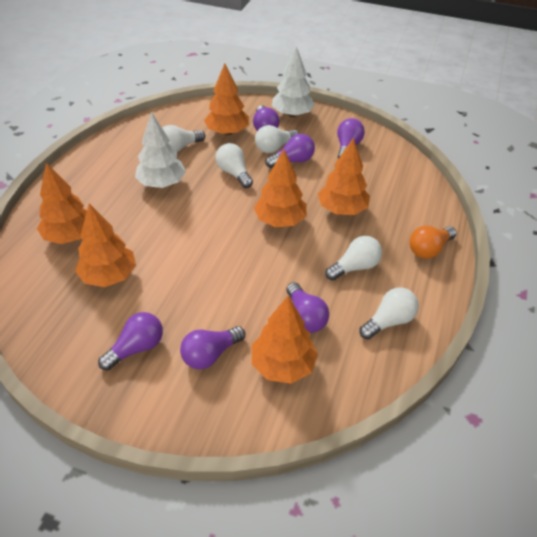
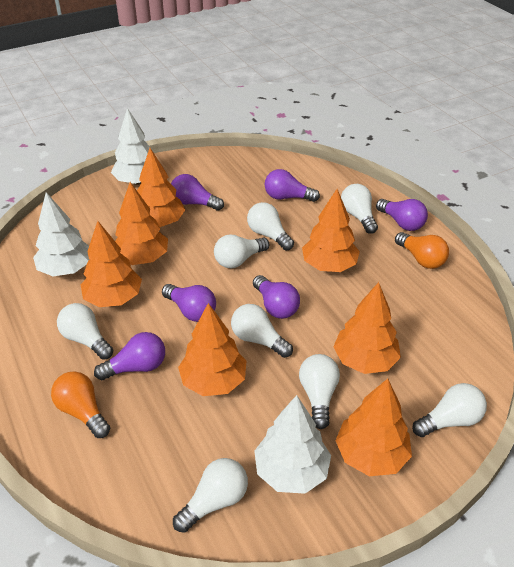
orange light bulb: 1 -> 2
orange tree: 6 -> 7
white light bulb: 5 -> 8
white tree: 2 -> 3

